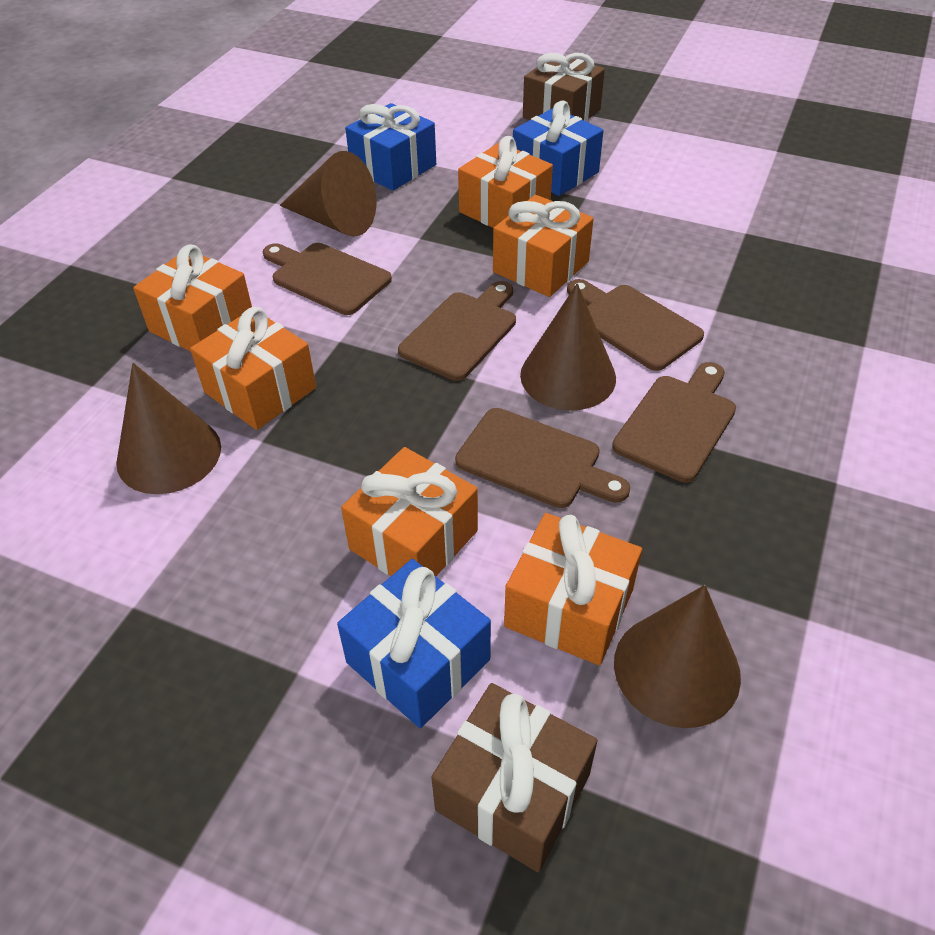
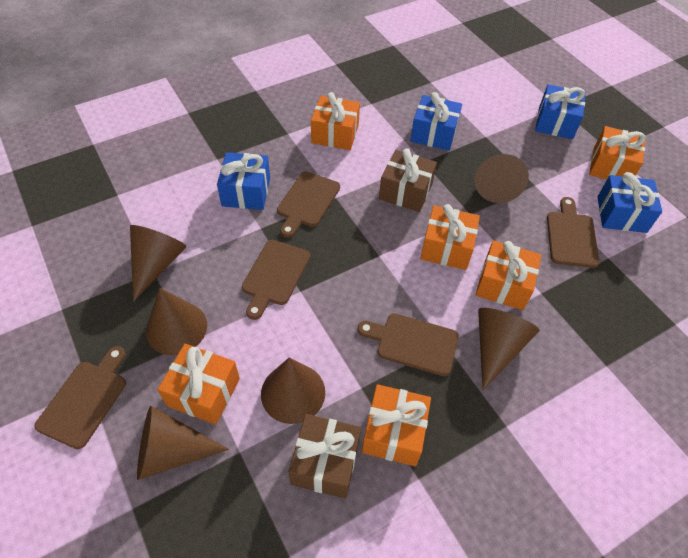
blue gift: 3 -> 4
brown cone: 4 -> 6

